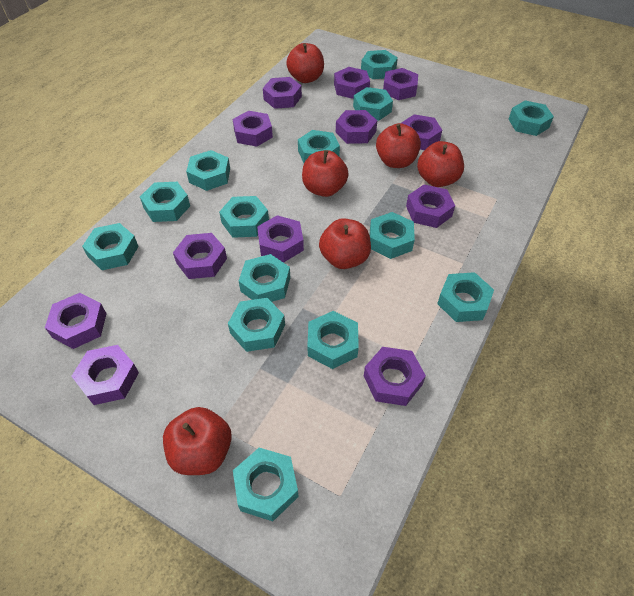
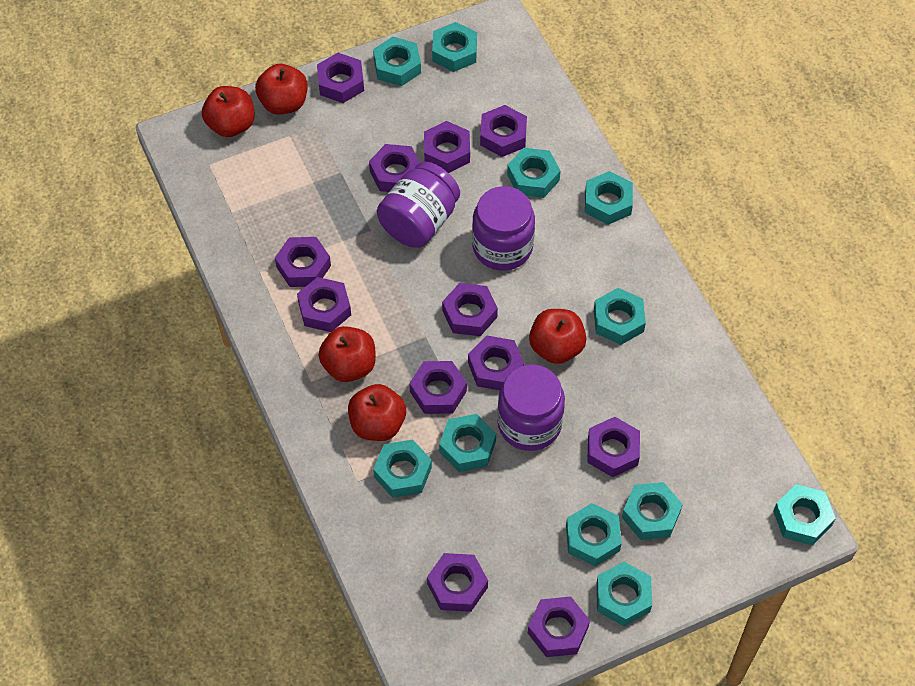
purple jar: 0 -> 3
red apple: 6 -> 5
turquoise nut: 14 -> 11

